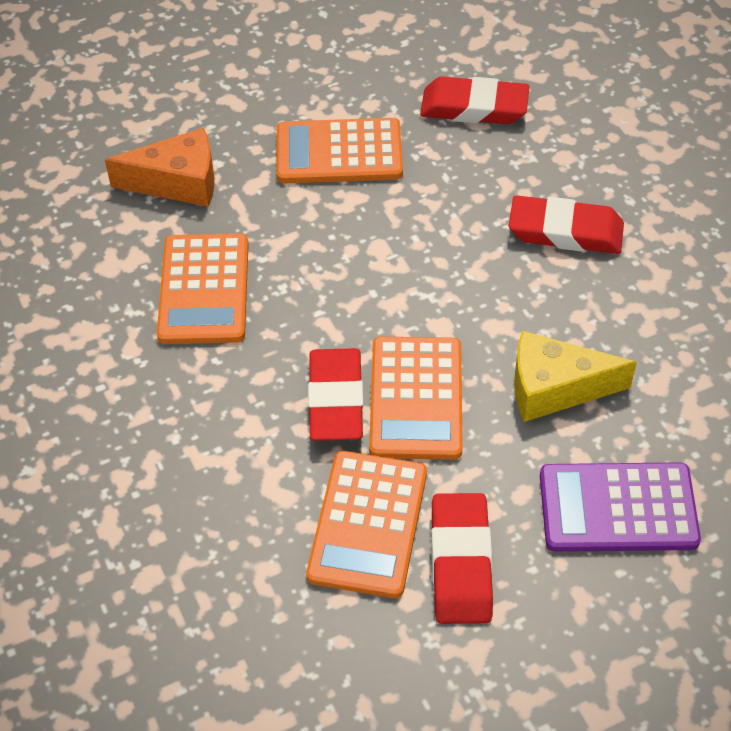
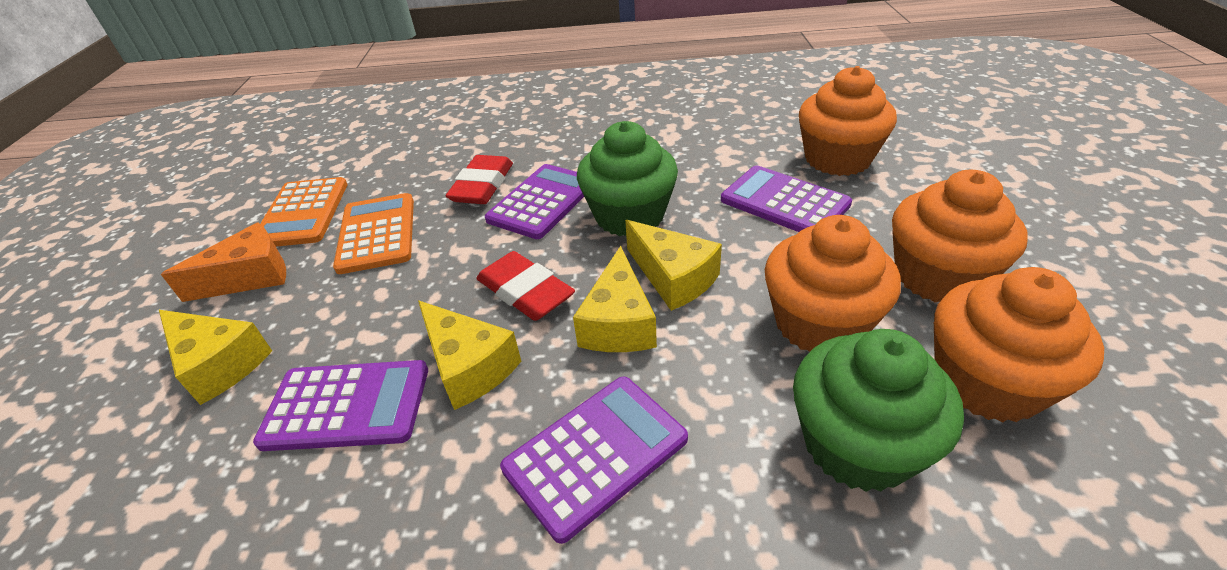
green cupcake: 0 -> 2
orange calculator: 4 -> 2
orange cupcake: 0 -> 4
purple calculator: 1 -> 4
red eraser: 4 -> 2
yellow cheese: 1 -> 4

